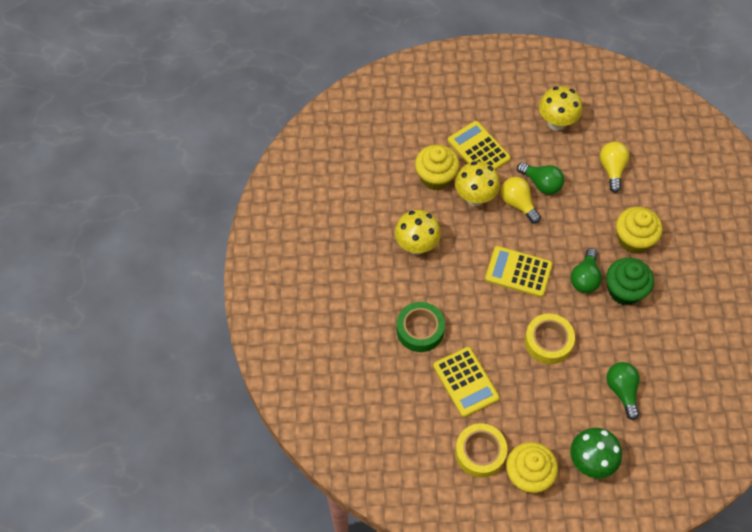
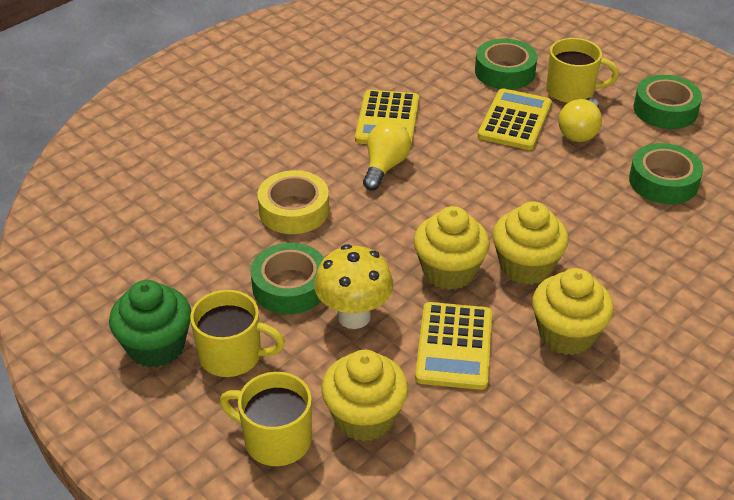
green light bulb: 3 -> 0
green mushroom: 1 -> 0
green tape: 1 -> 4
yellow cupcake: 3 -> 4
yellow mug: 0 -> 3
yellow mushroom: 3 -> 1
yellow tape: 2 -> 1

